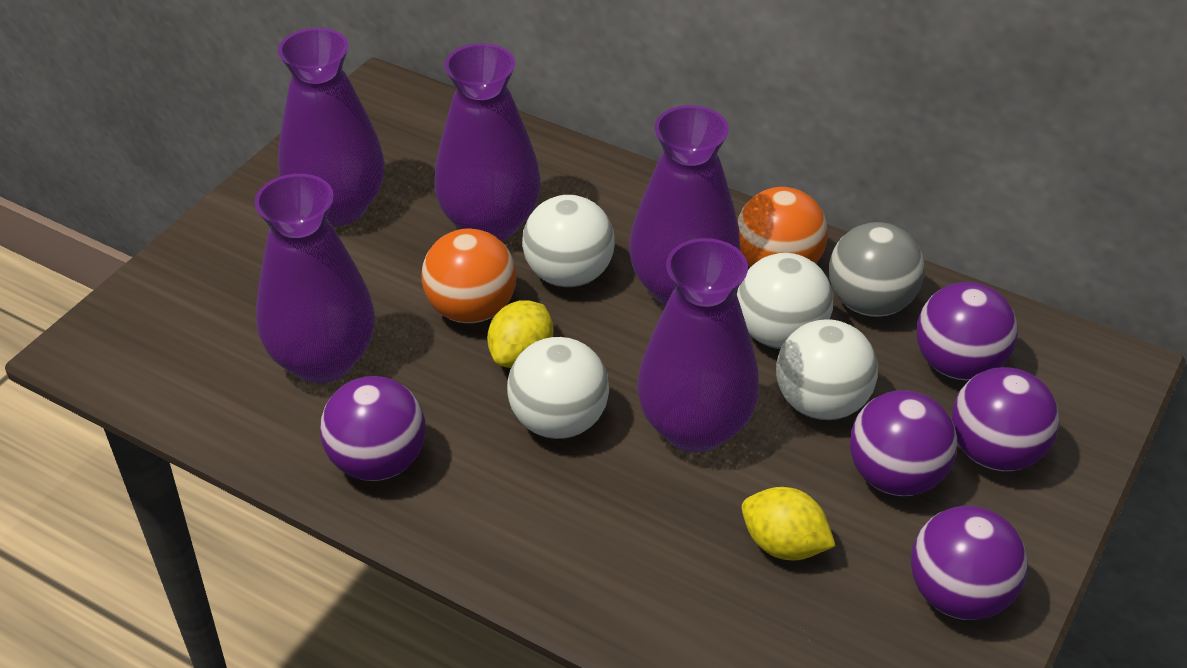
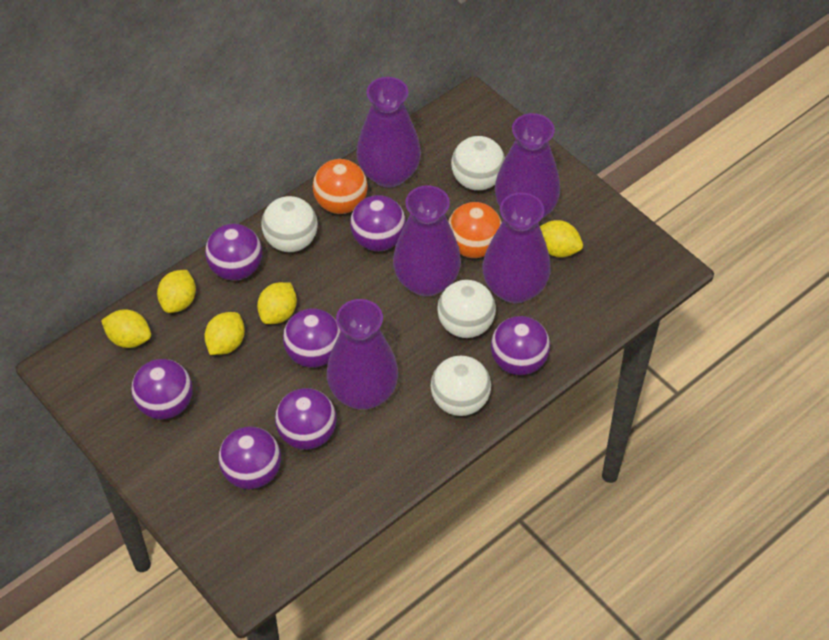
grey ball: 1 -> 0
purple ball: 5 -> 7
yellow lemon: 2 -> 5

